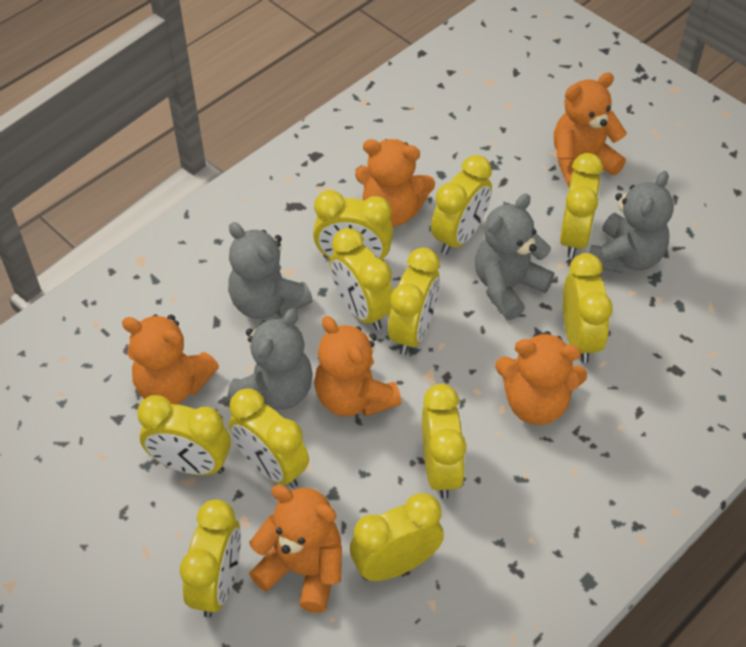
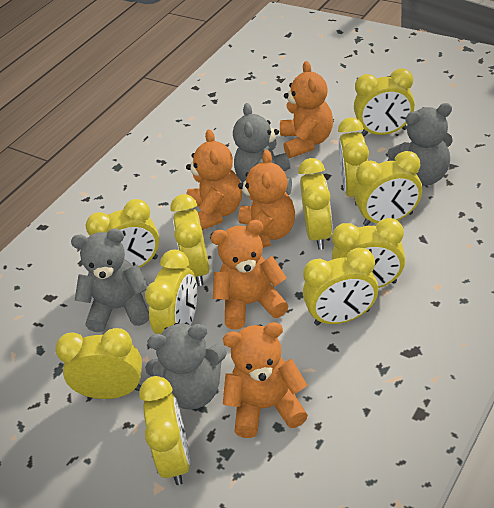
orange teddy bear: 6 -> 5

